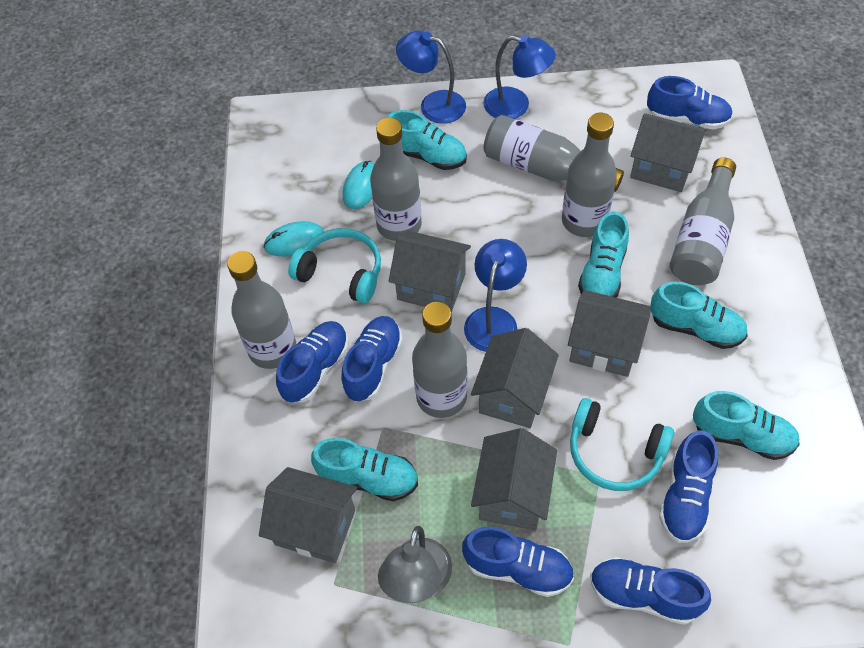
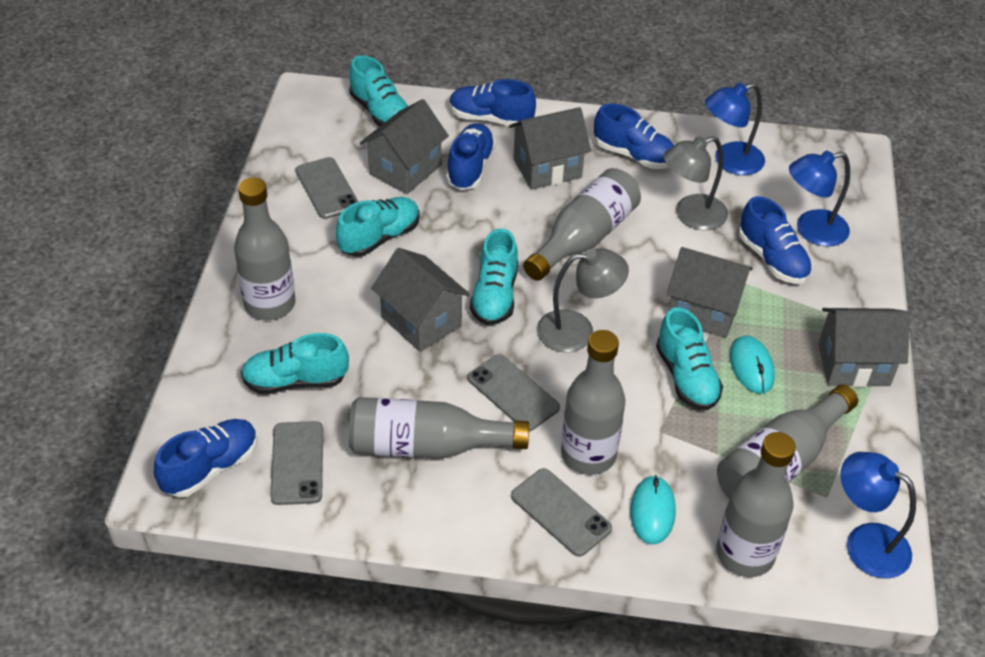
blue shoe: 6 -> 5
grey house: 6 -> 5
grey lamp: 1 -> 2
grey phone: 0 -> 4
turquoise headphones: 2 -> 0

